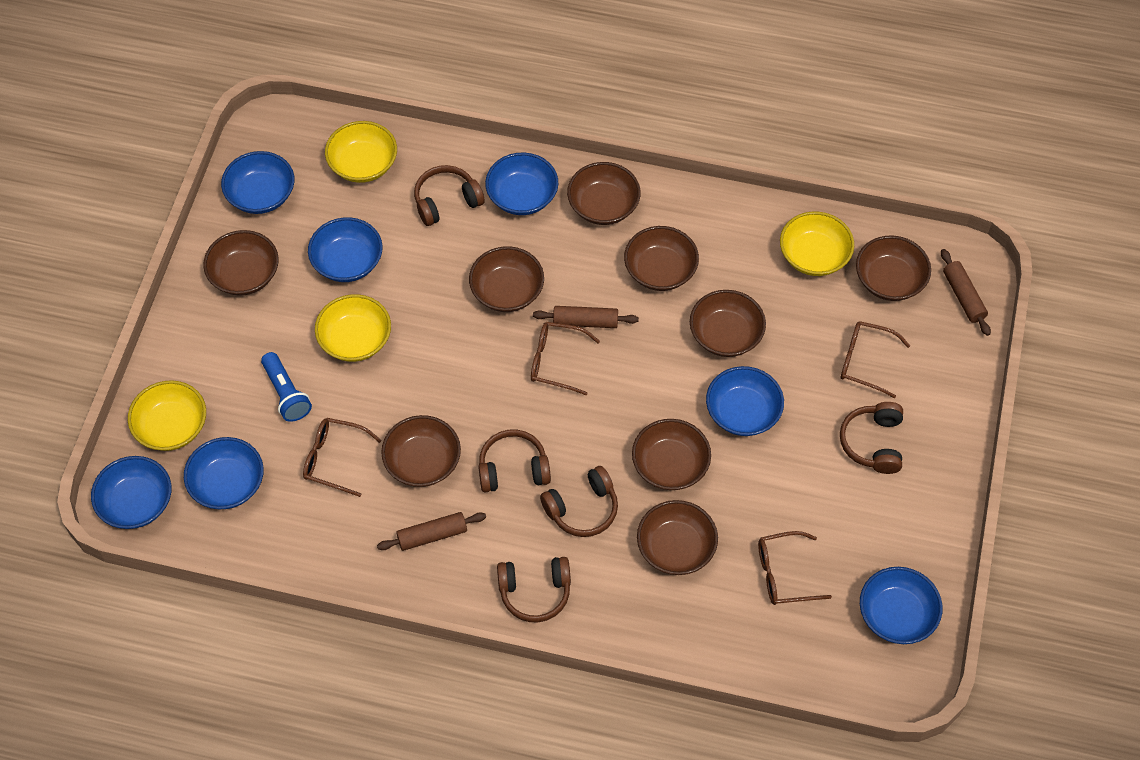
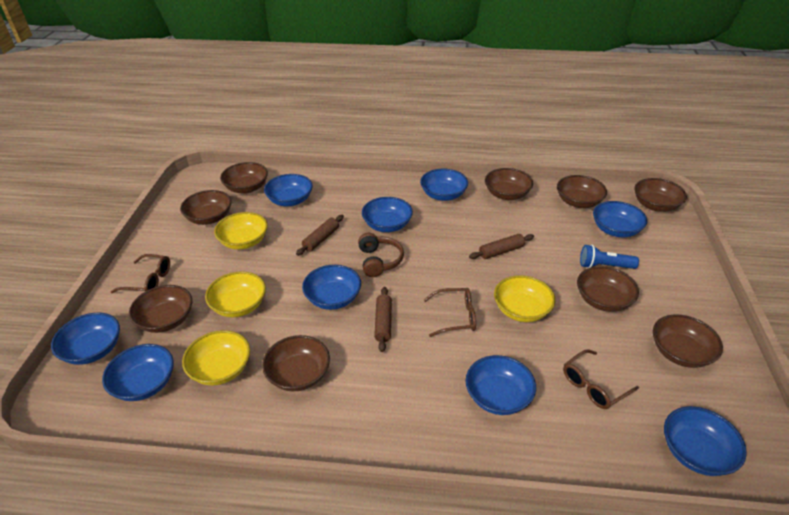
blue bowl: 7 -> 9
brown glasses: 4 -> 3
brown headphones: 5 -> 1

